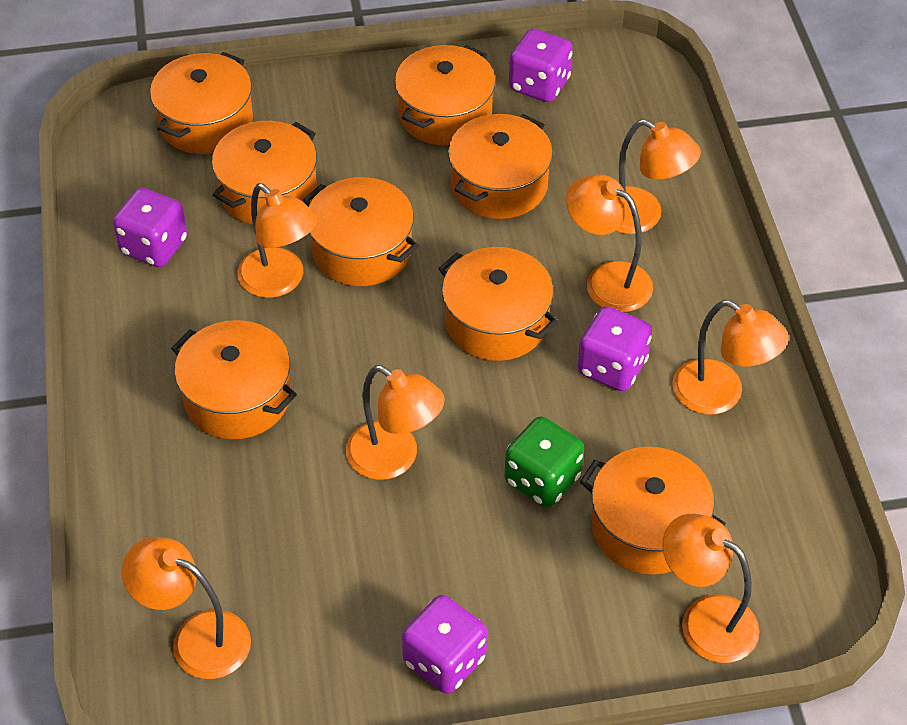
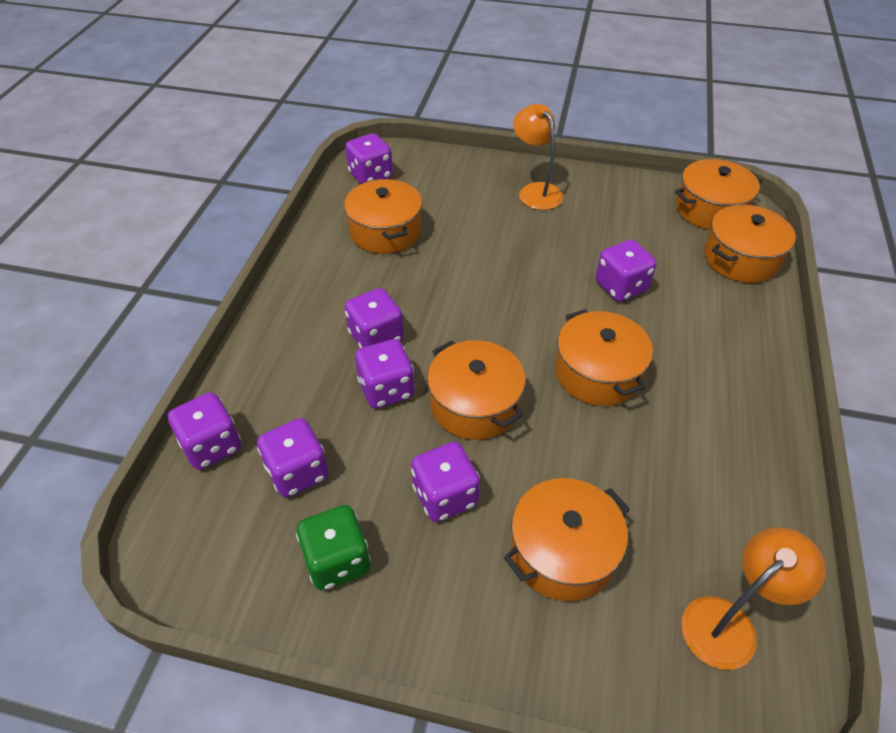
orange lamp: 7 -> 2
orange pot: 8 -> 6
purple dice: 4 -> 7

